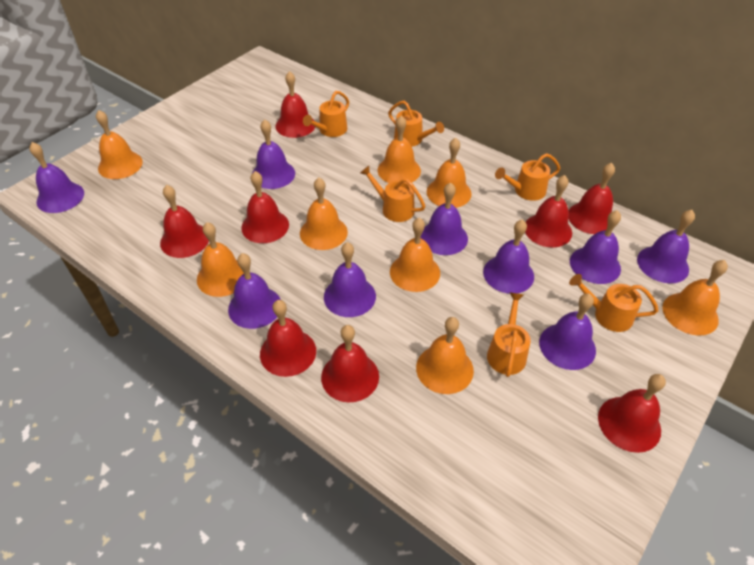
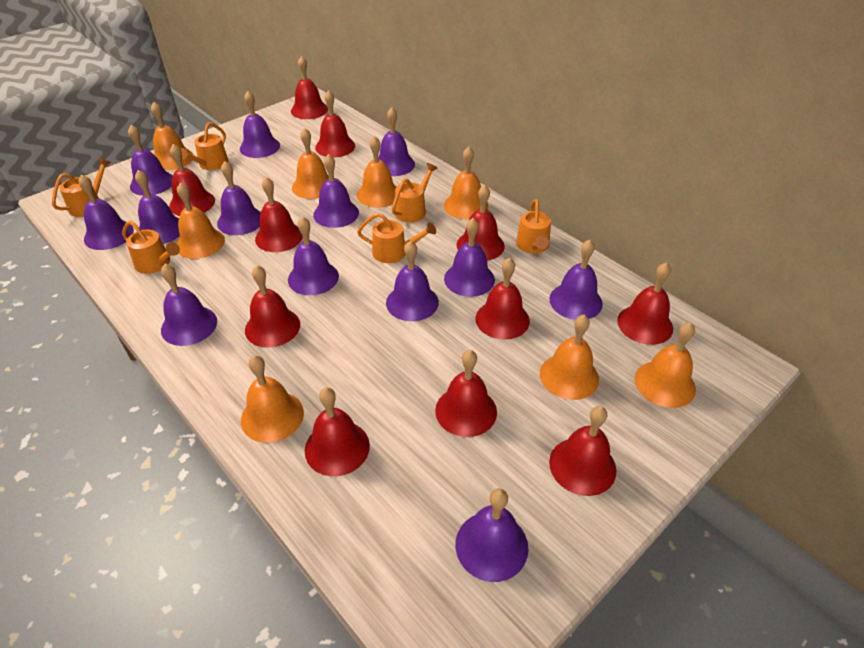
purple bell: 9 -> 13
red bell: 8 -> 11

